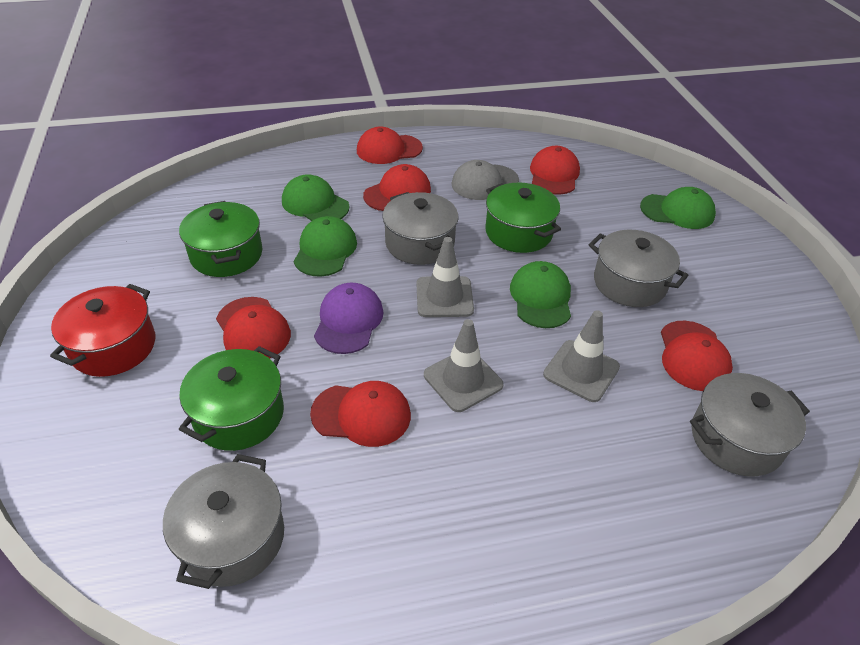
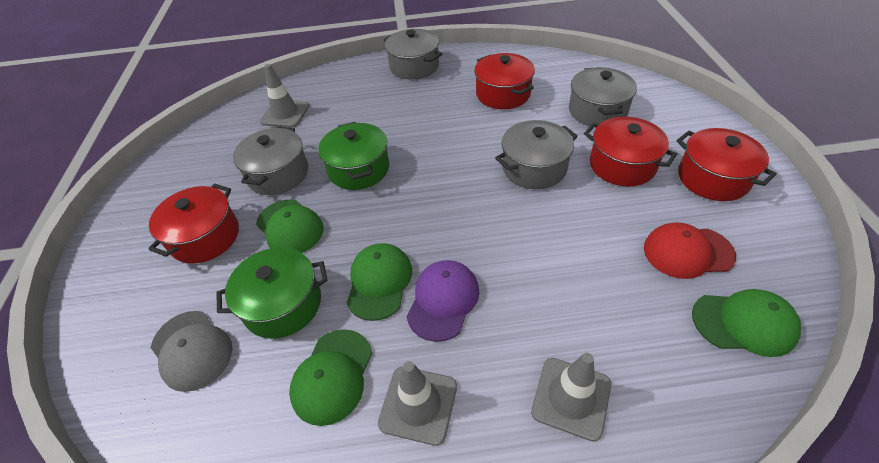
green pot: 3 -> 2
red cap: 6 -> 1
red pot: 1 -> 4

